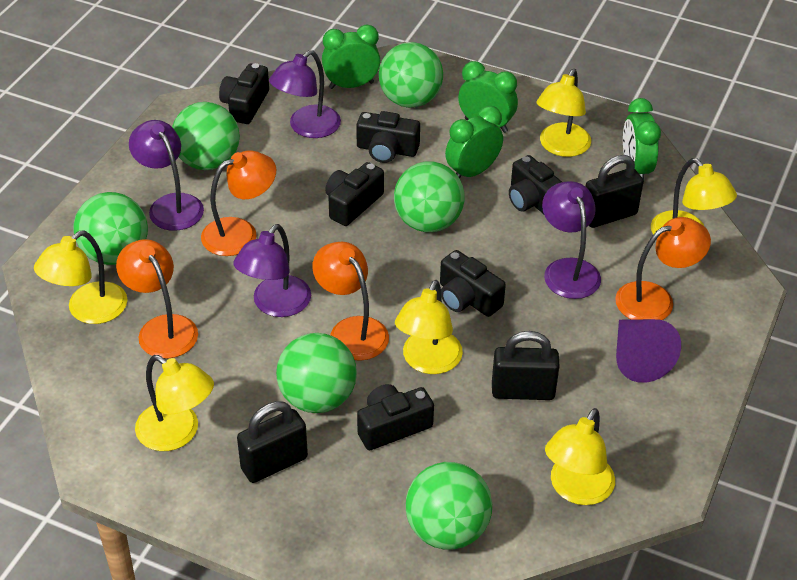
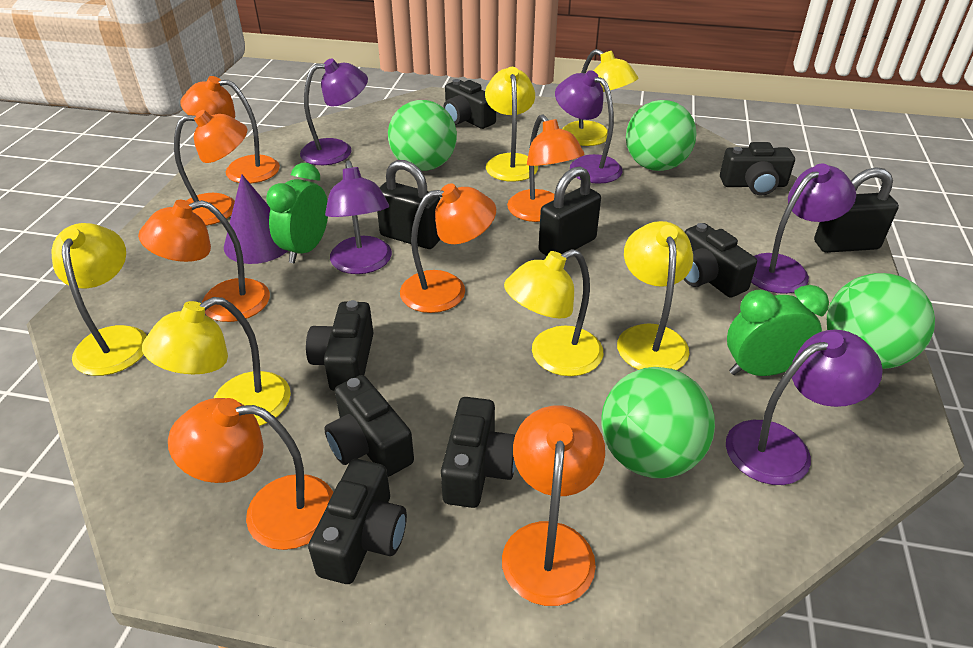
black camera: 6 -> 7
green ball: 6 -> 4
green clock: 4 -> 2
orange lamp: 4 -> 7
purple lamp: 4 -> 5

